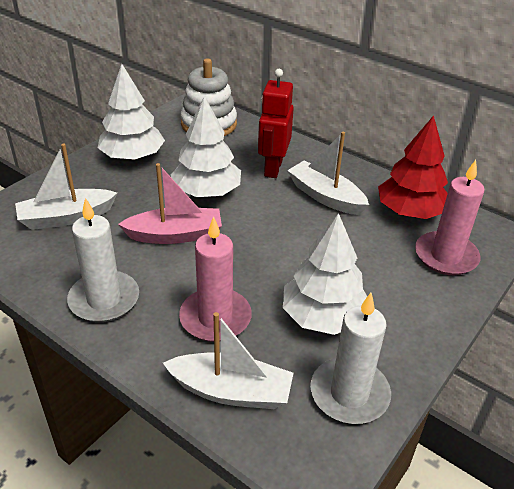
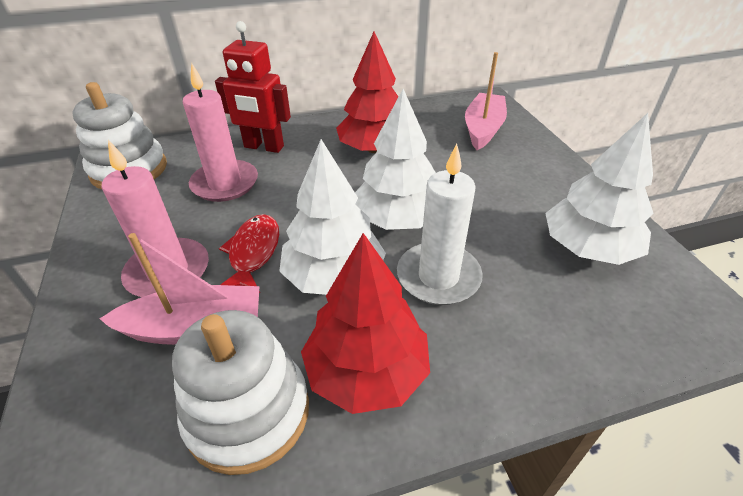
pink boat: 1 -> 2
red fish: 0 -> 1
red tree: 1 -> 2
white boat: 3 -> 0
white candle: 2 -> 1
white stacking toy: 1 -> 2

